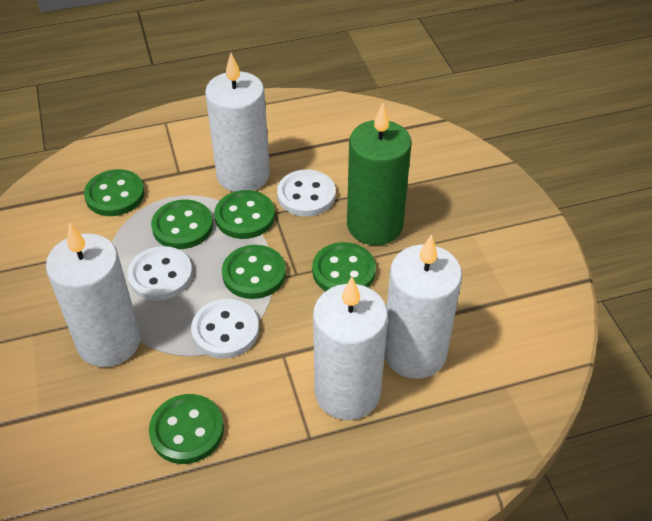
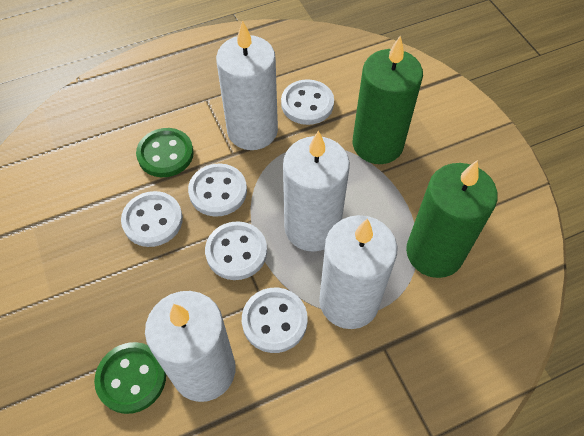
green button: 6 -> 2
green candle: 1 -> 2
white button: 3 -> 5

